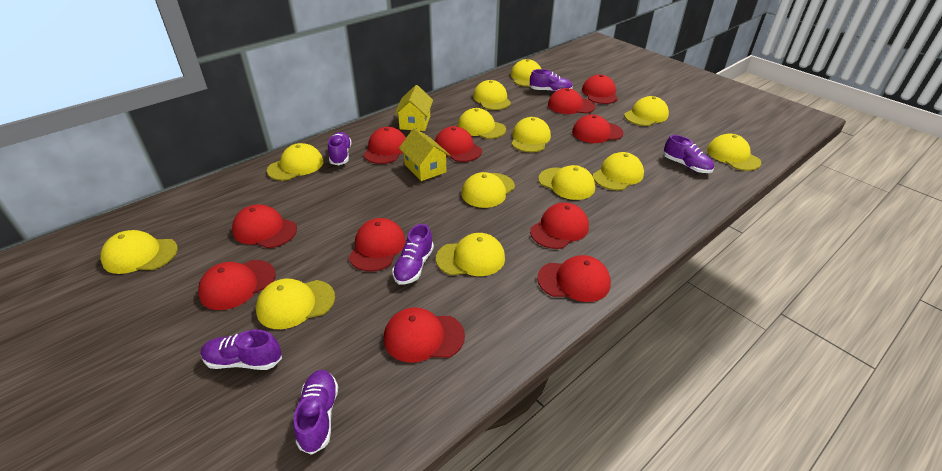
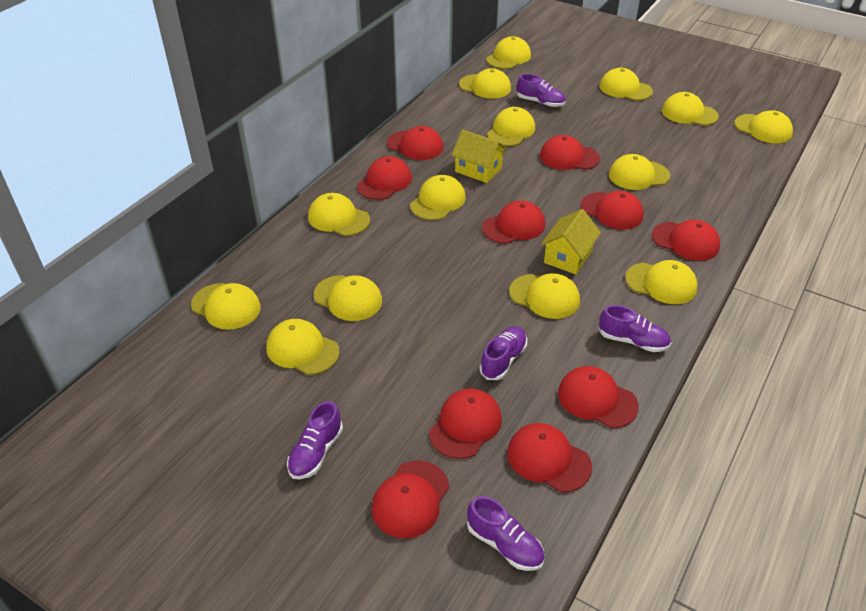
purple shoe: 6 -> 5
red cap: 11 -> 10
yellow cap: 13 -> 14

